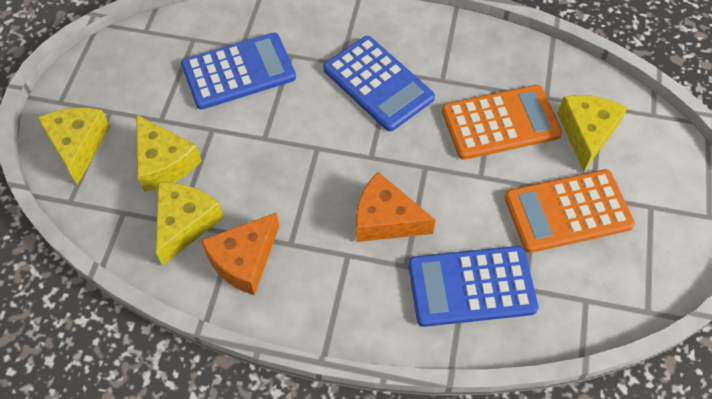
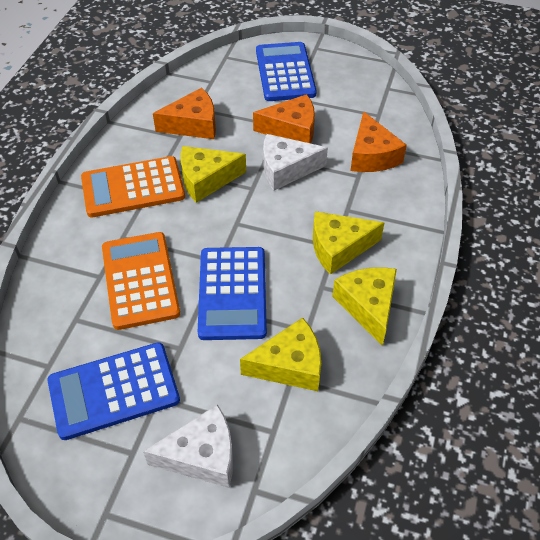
orange cheese: 2 -> 3
white cheese: 0 -> 2

